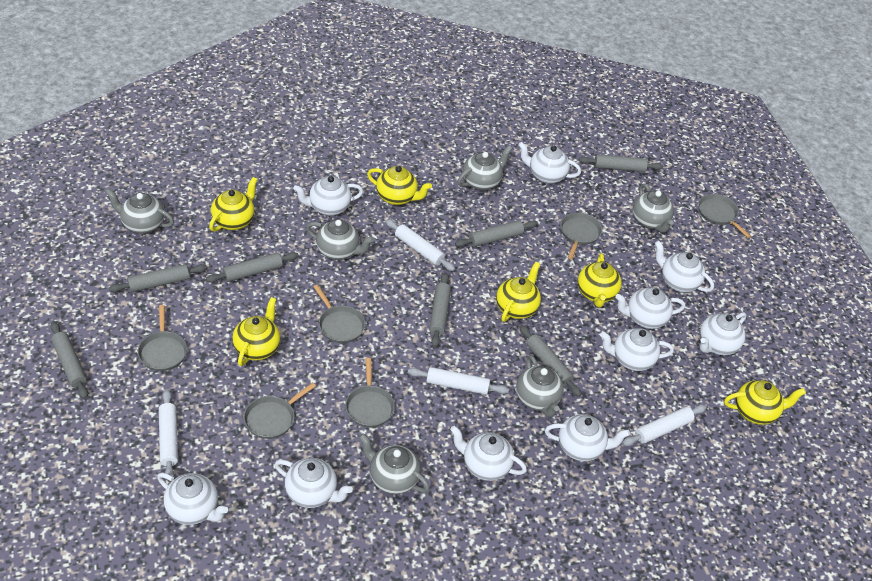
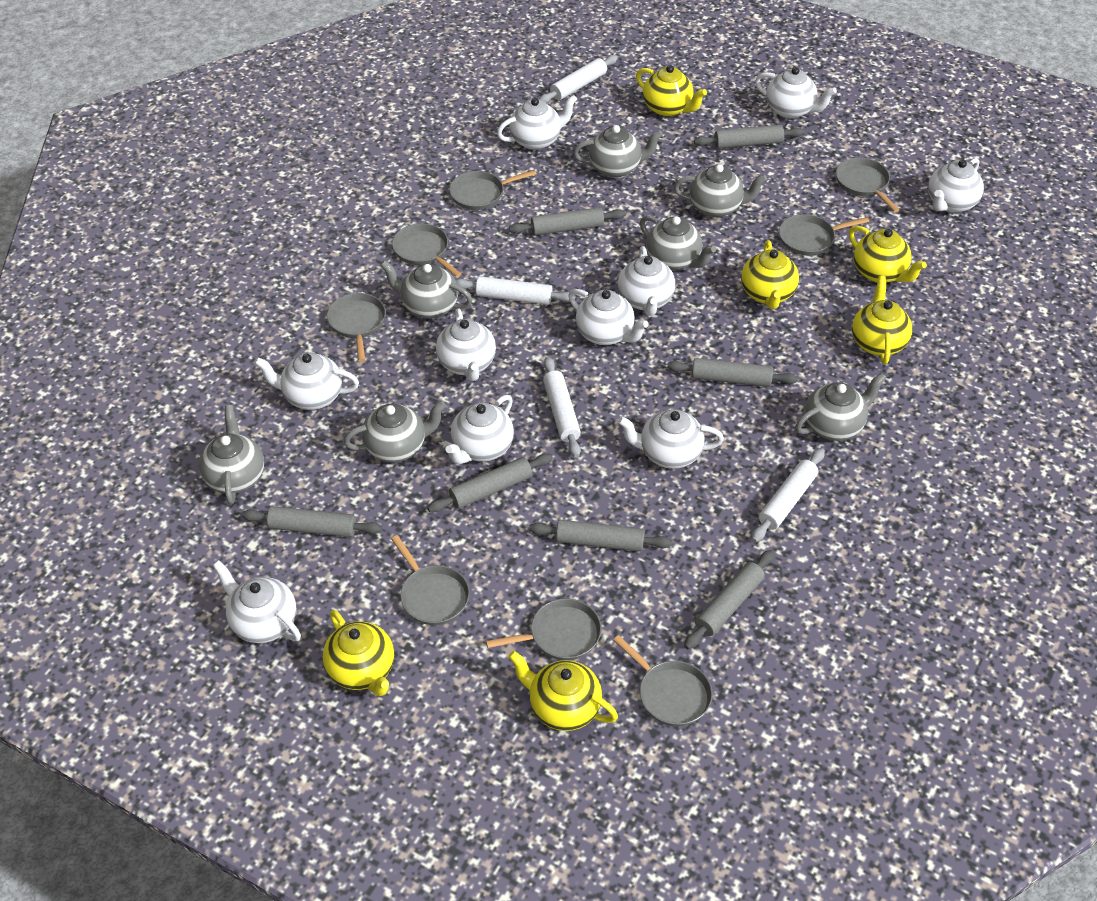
grey pan: 6 -> 8
grey teapot: 6 -> 7

